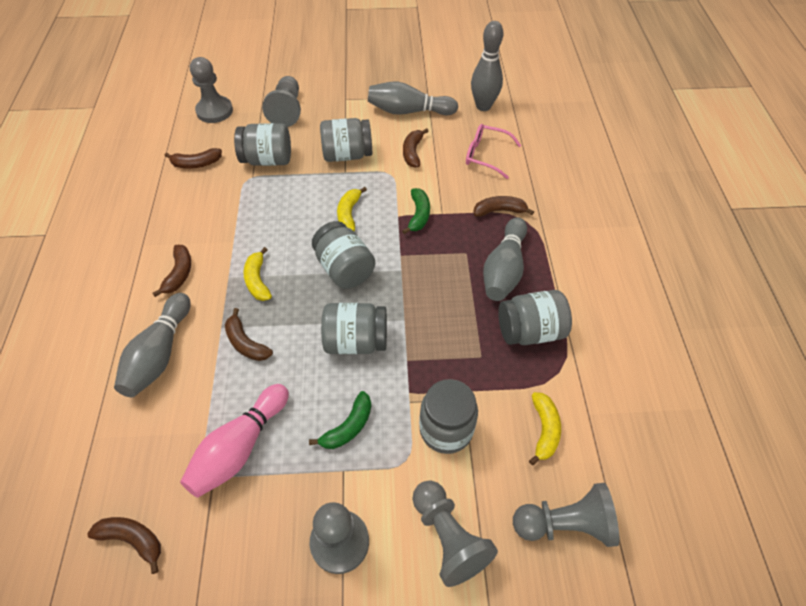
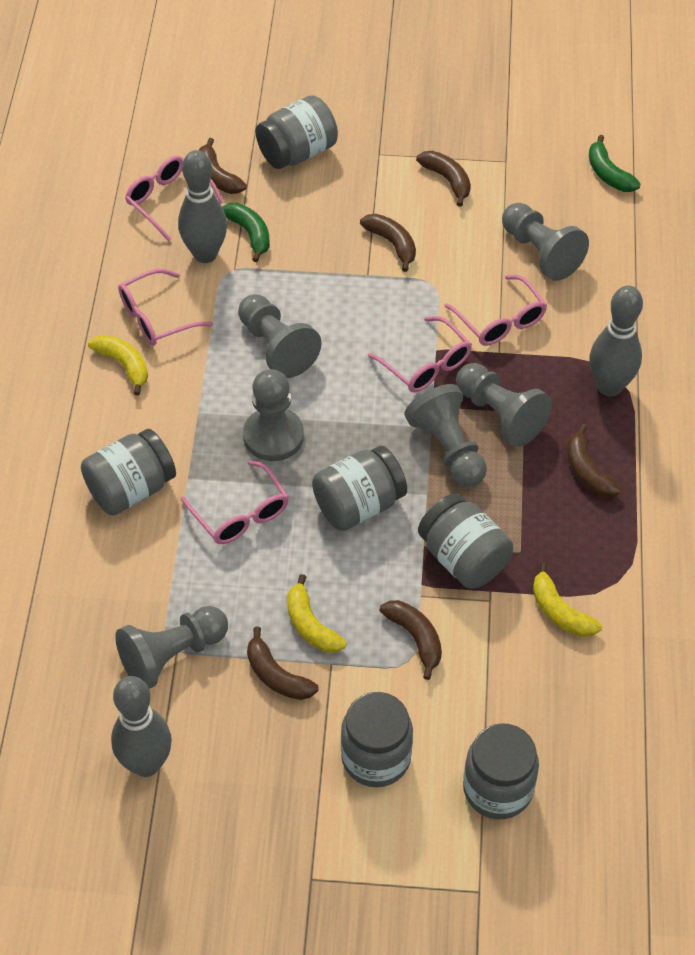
grey bowling pin: 4 -> 3
grey pawn: 5 -> 6
pink bowling pin: 1 -> 0
pink glasses: 1 -> 5

